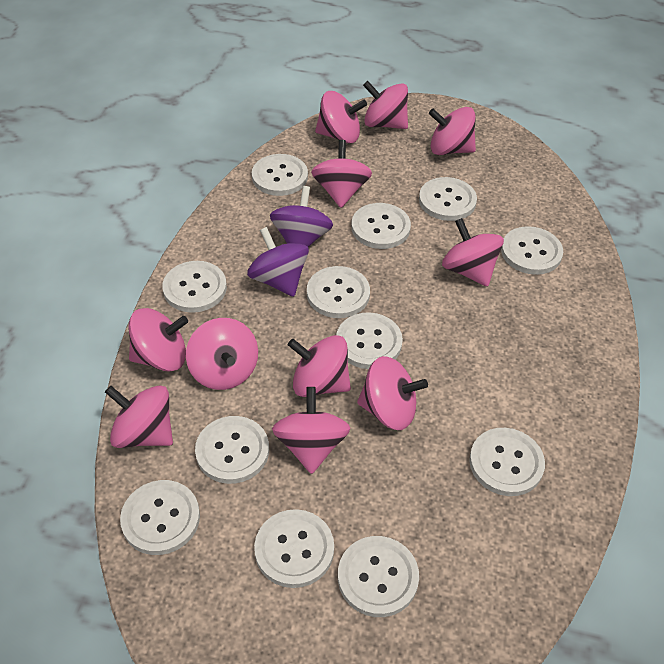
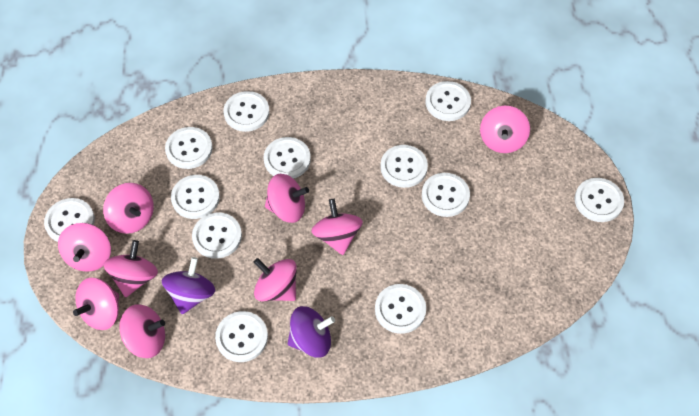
pink spinning top: 11 -> 9

